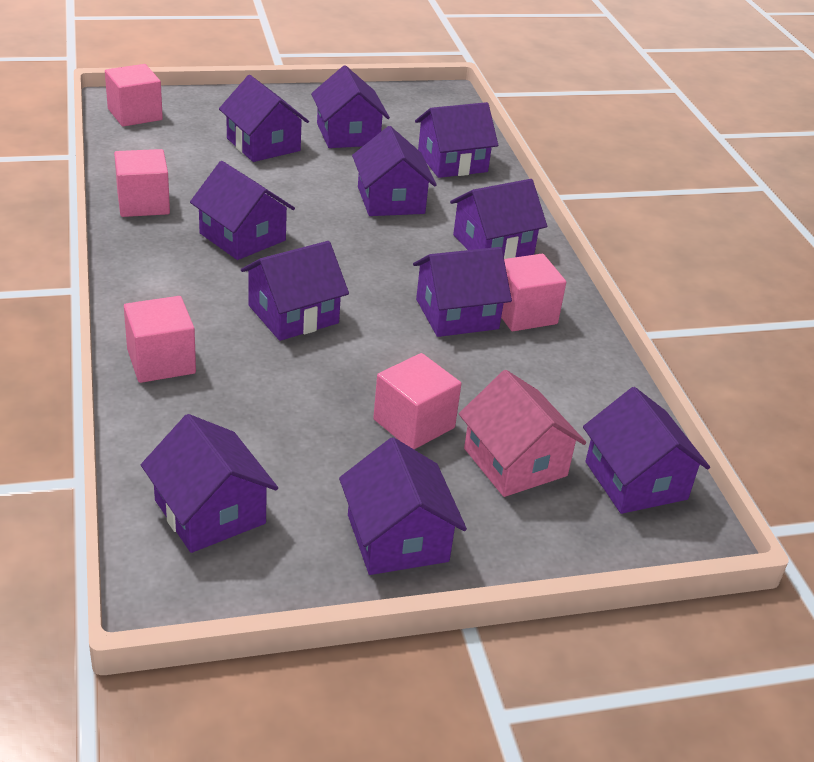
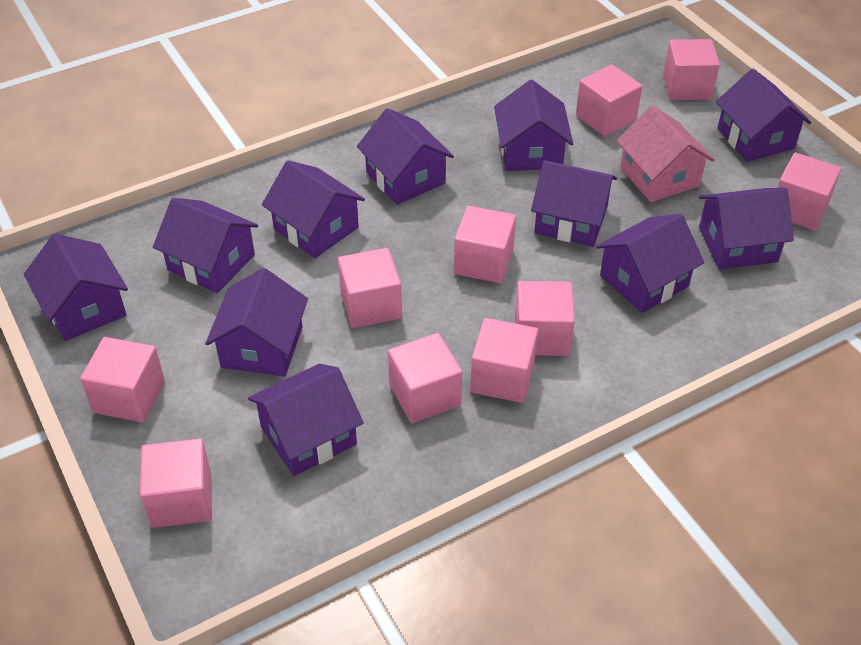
pink cube: 5 -> 10

